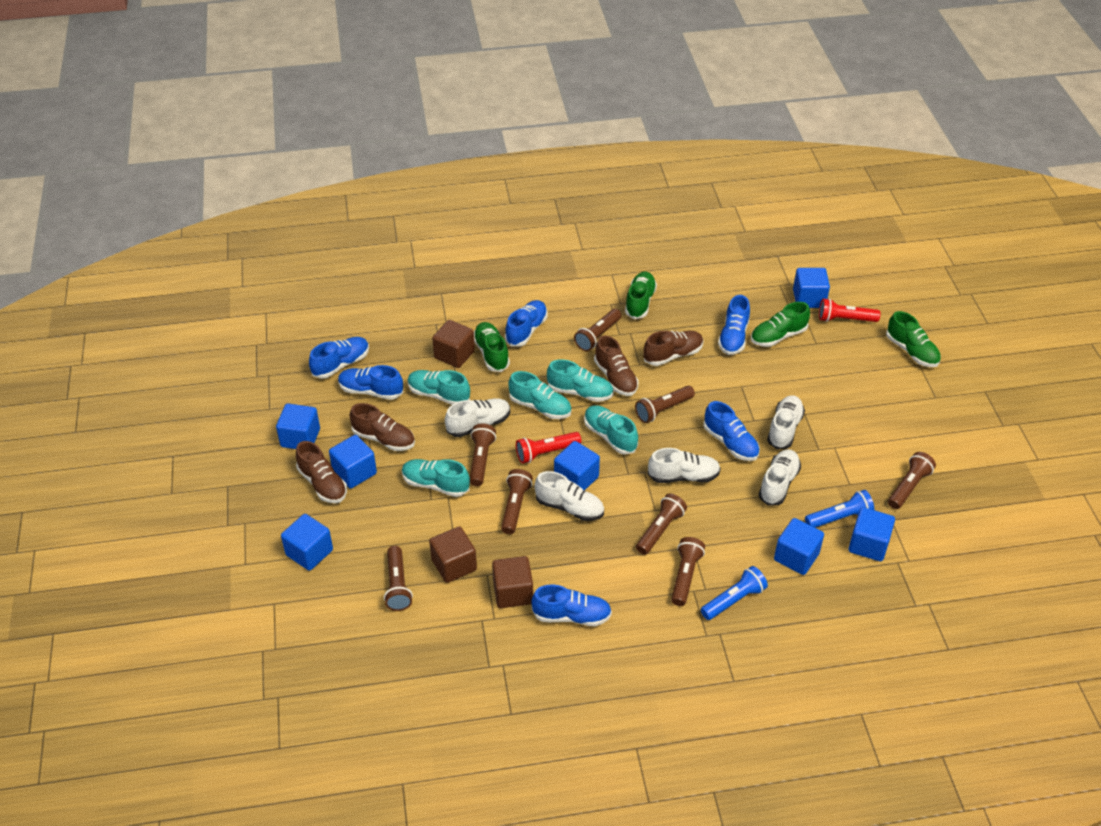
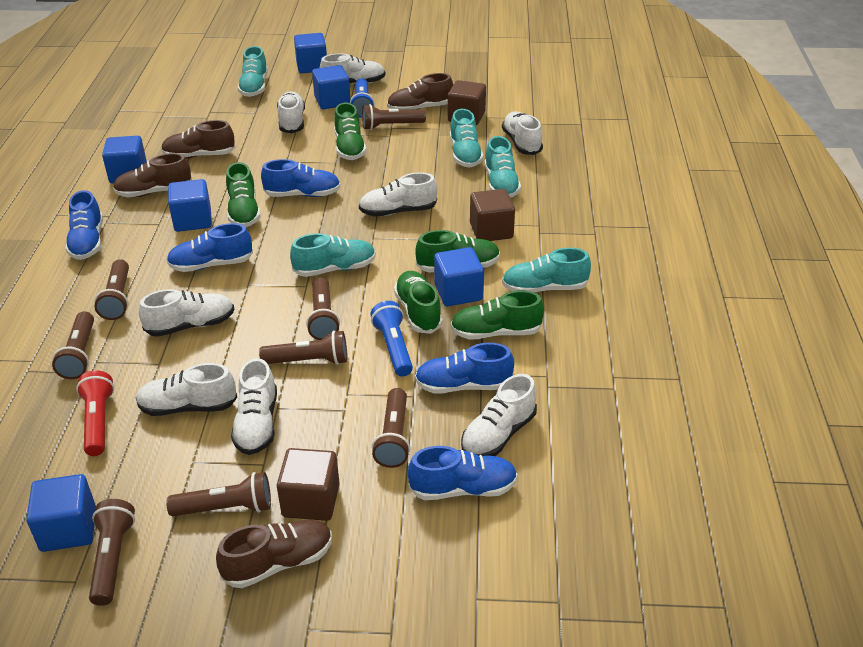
blue cube: 7 -> 6
blue shoe: 6 -> 5
green shoe: 4 -> 5
red flashlight: 2 -> 1
white shoe: 5 -> 8

